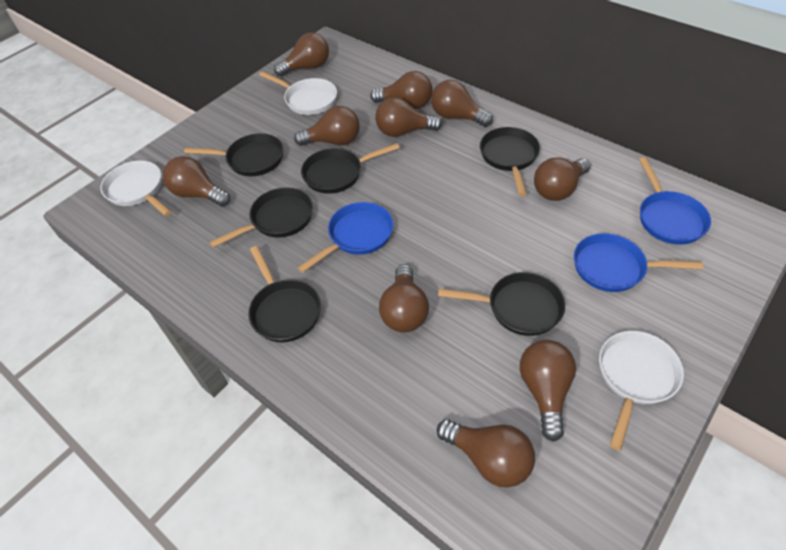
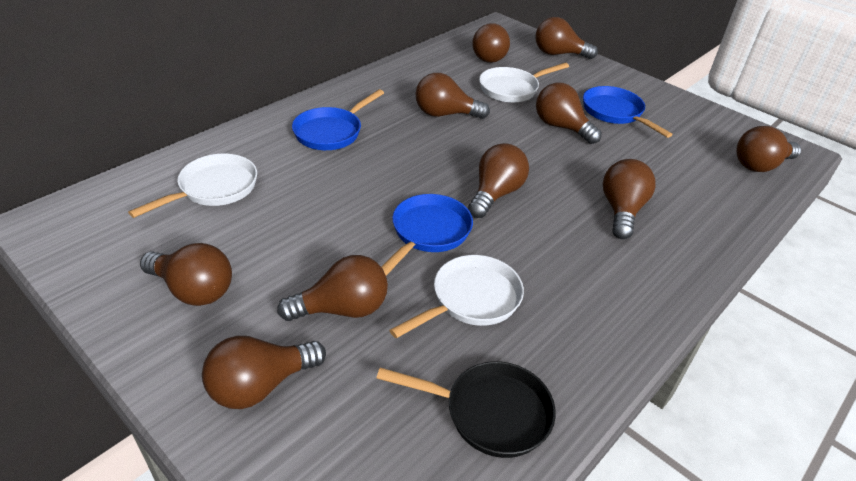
black pan: 6 -> 1

